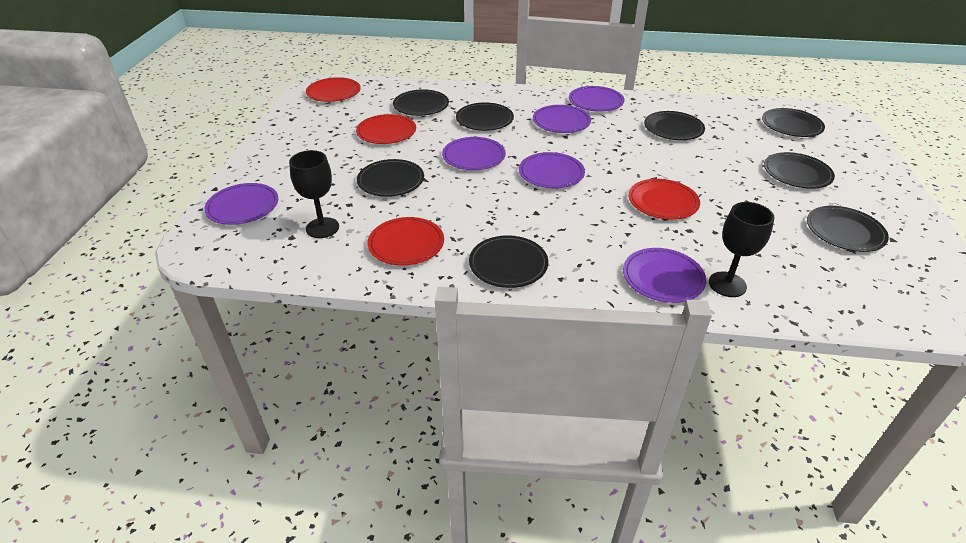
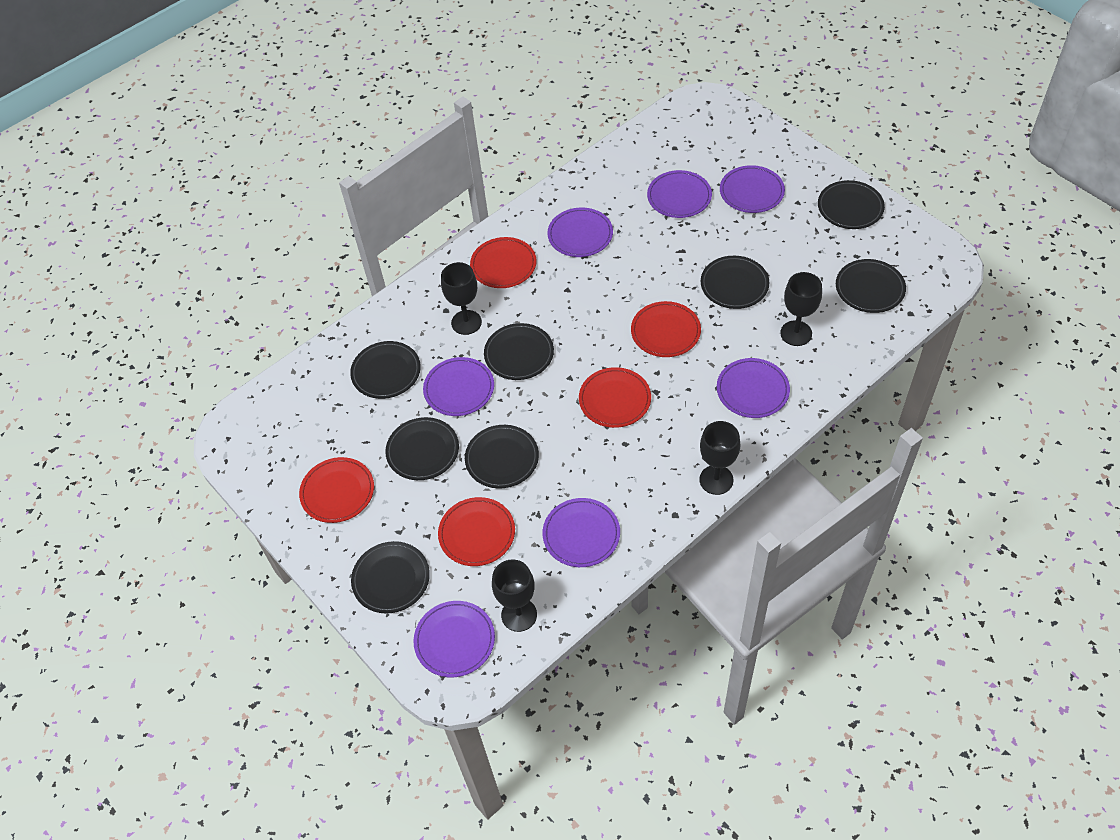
black goblet: 2 -> 4
purple plate: 6 -> 7
red plate: 4 -> 5

